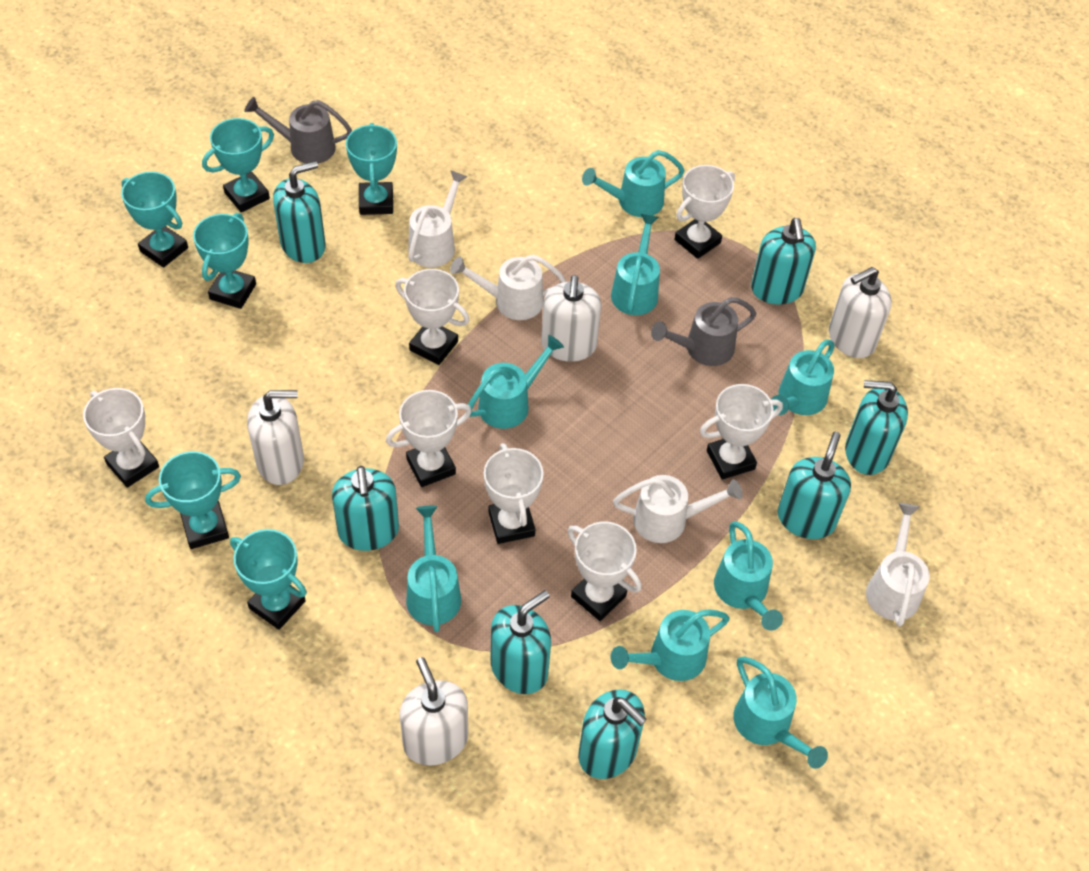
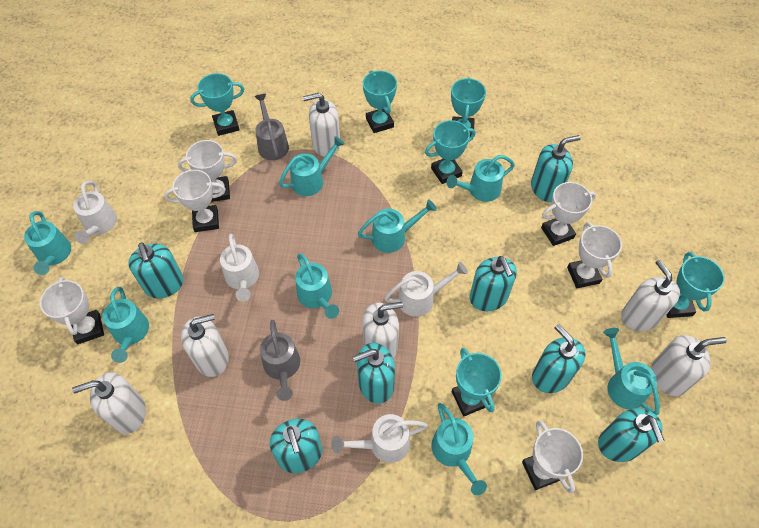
white soap dispenser: 4 -> 6
white trophy: 7 -> 6

